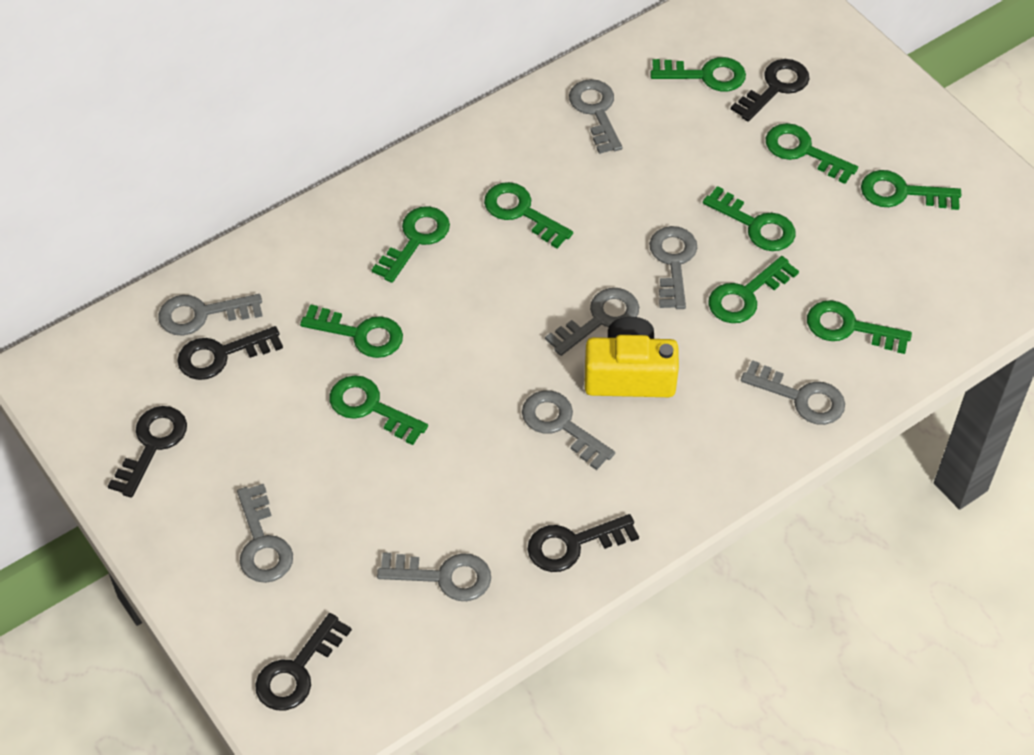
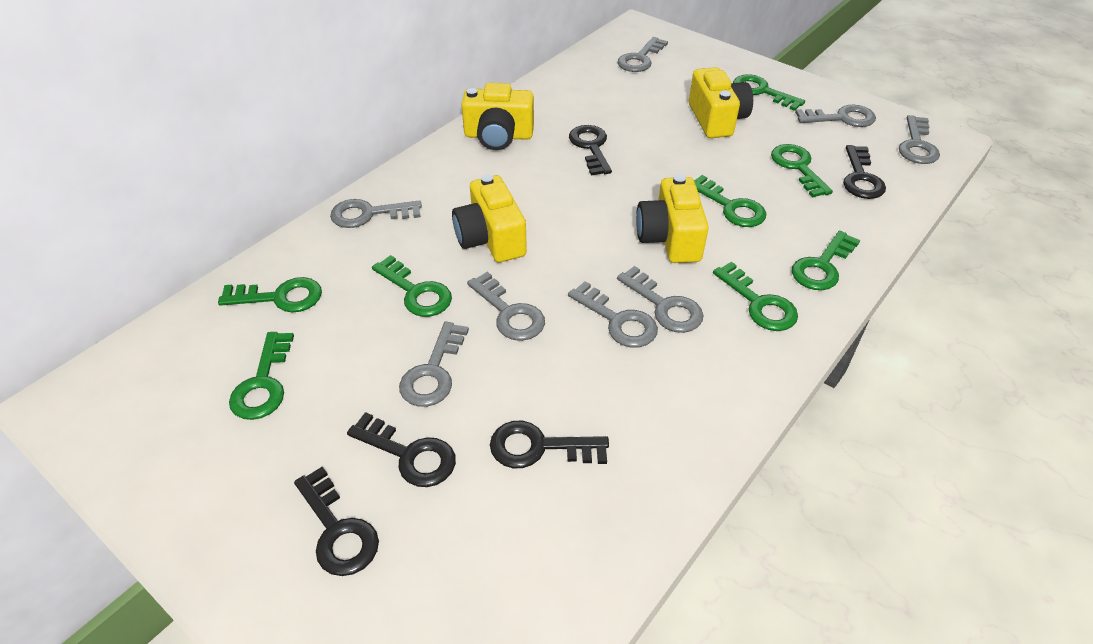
green key: 10 -> 8
yellow camera: 1 -> 4

